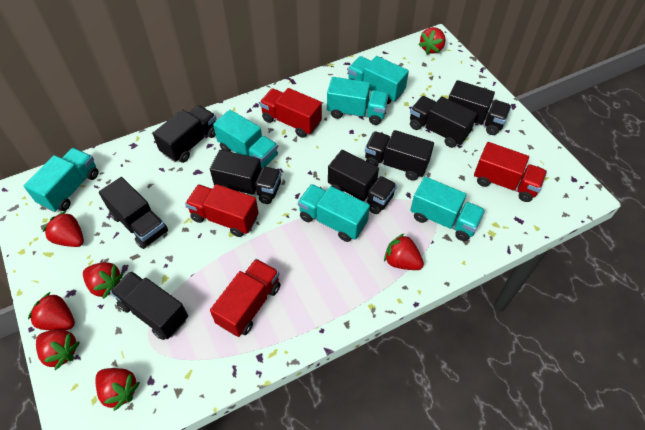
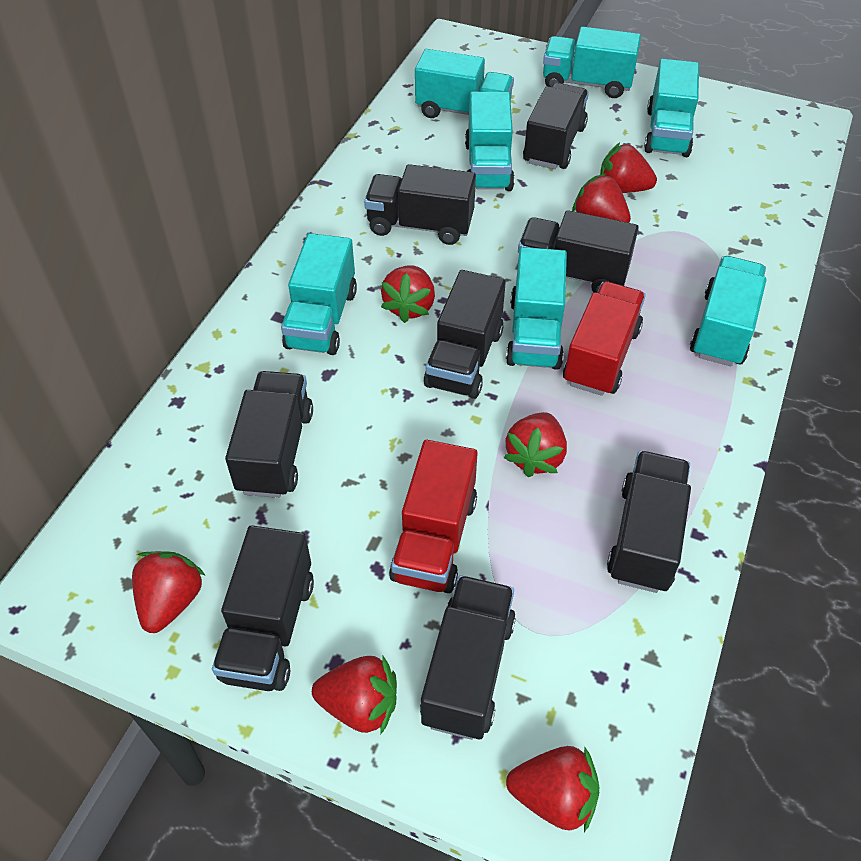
red truck: 4 -> 2
turquoise truck: 6 -> 7

